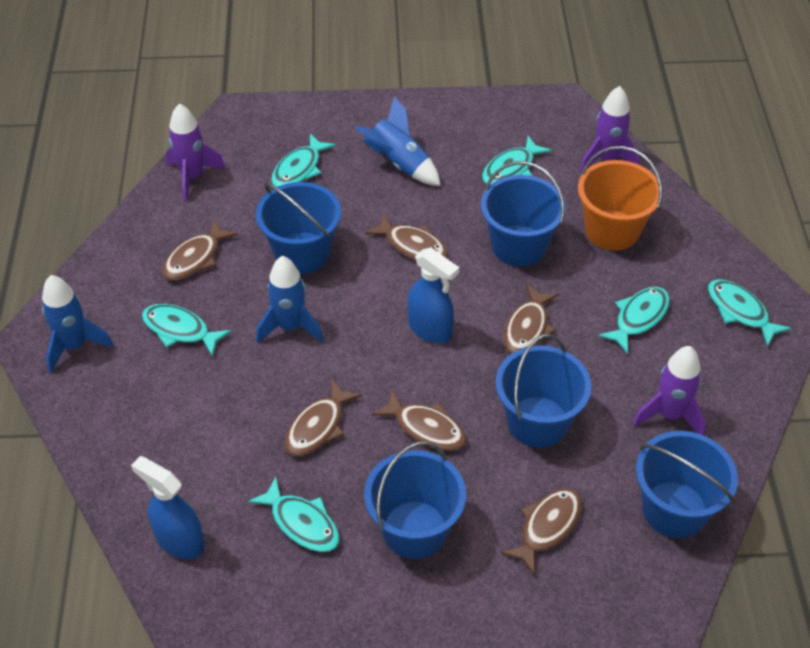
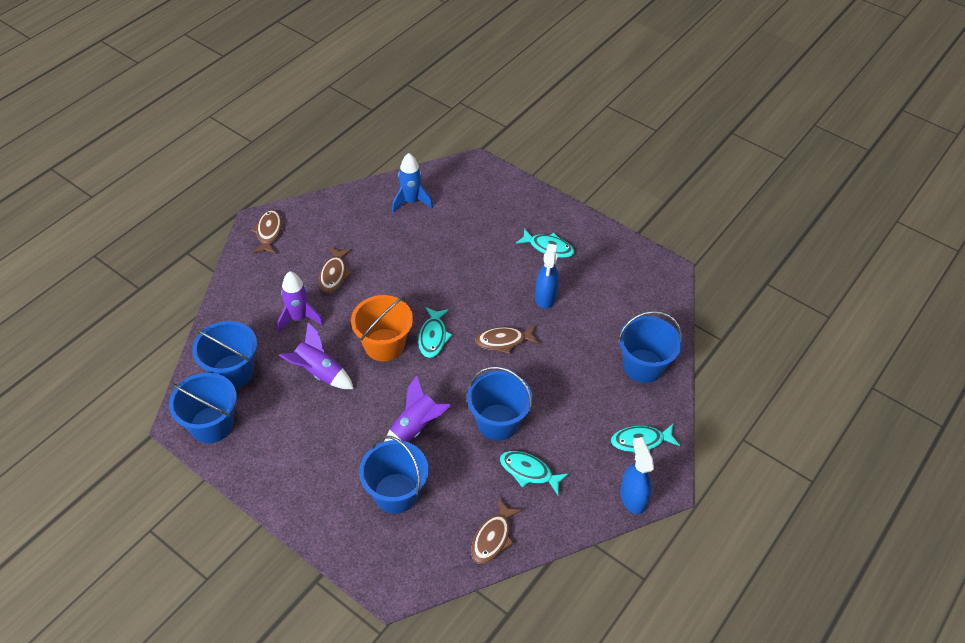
blue rocket: 3 -> 1
brown fish: 6 -> 4
turquoise fish: 6 -> 4

